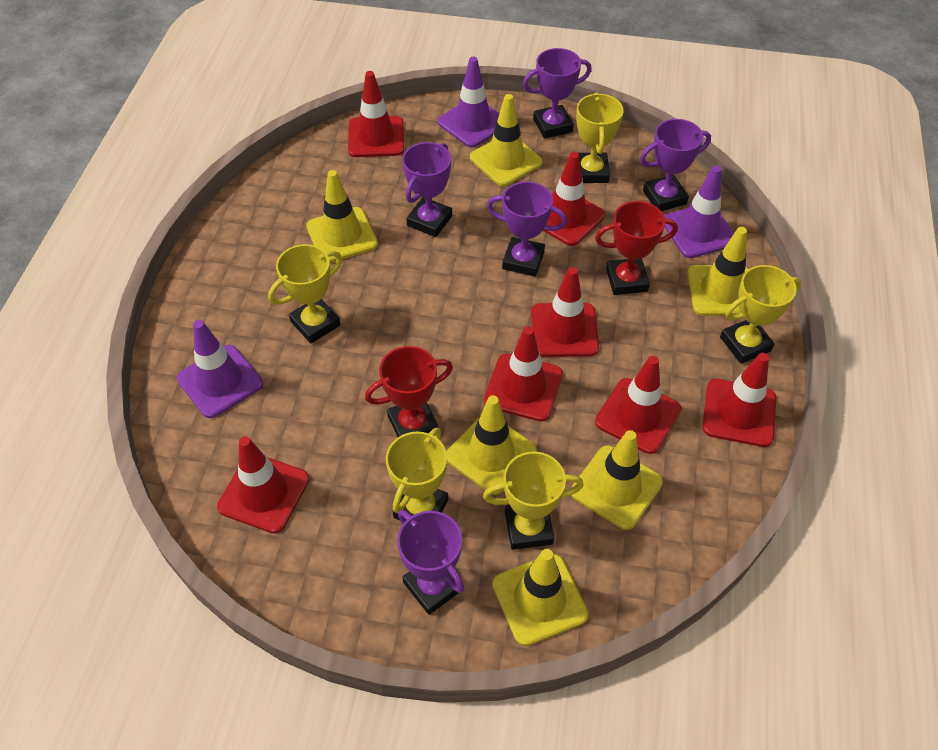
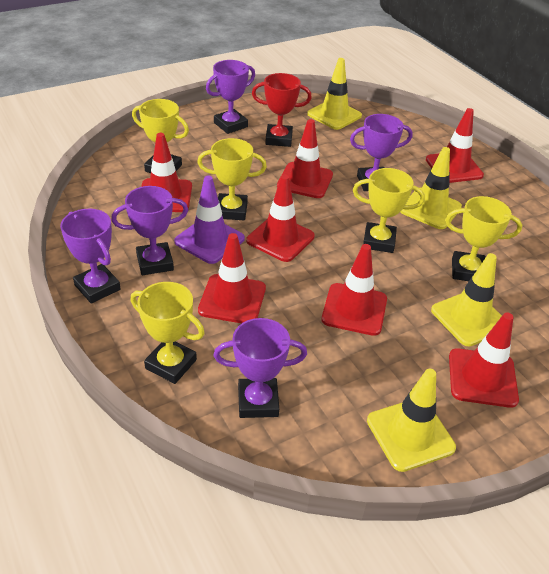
purple traffic cone: 3 -> 1
red trophy: 2 -> 1
yellow traffic cone: 6 -> 4

